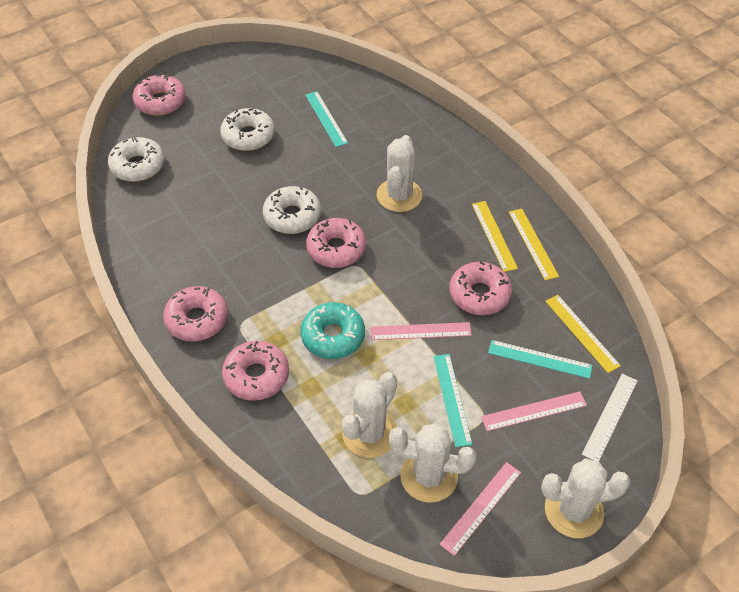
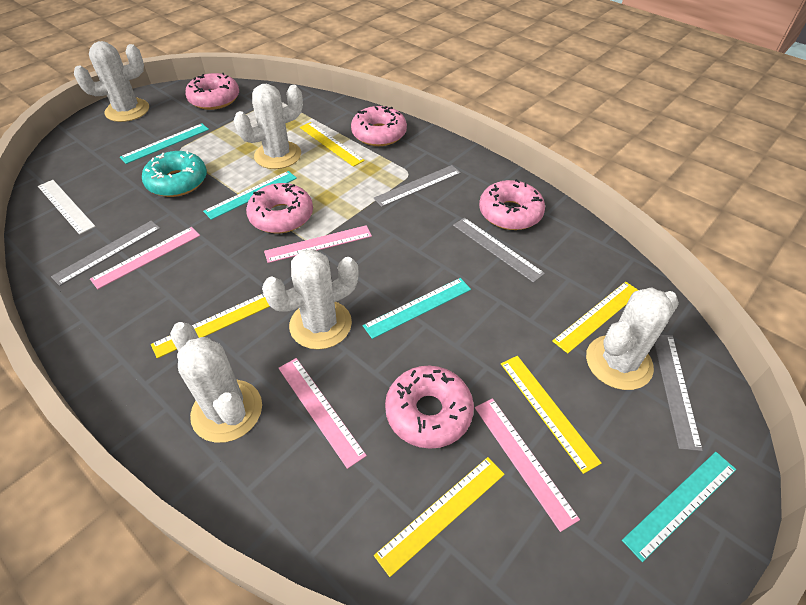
grey ruler: 0 -> 4
pink ruler: 3 -> 4
turquoise ruler: 3 -> 4
white cactus: 4 -> 5
white donut: 3 -> 0
yellow ruler: 3 -> 5

